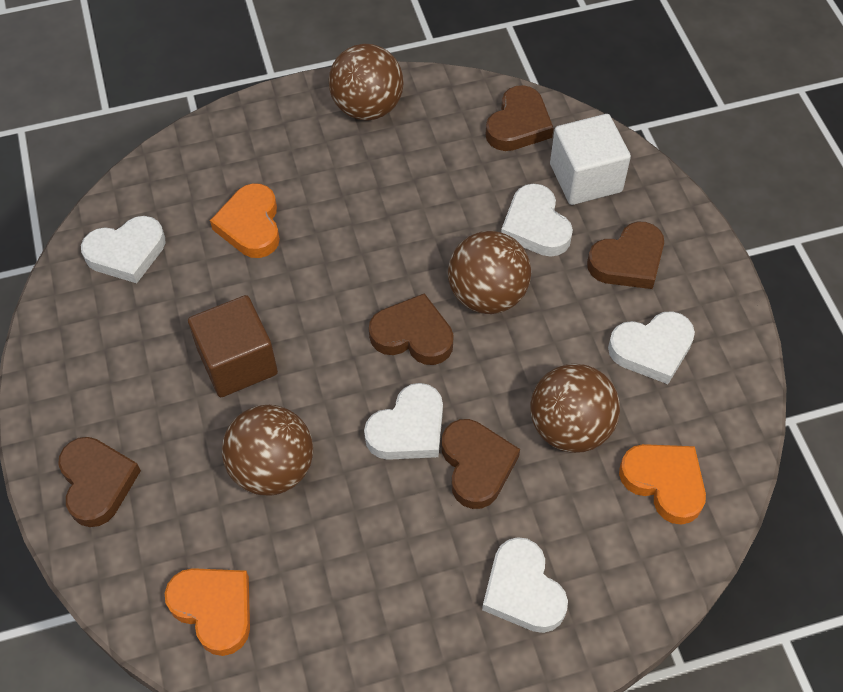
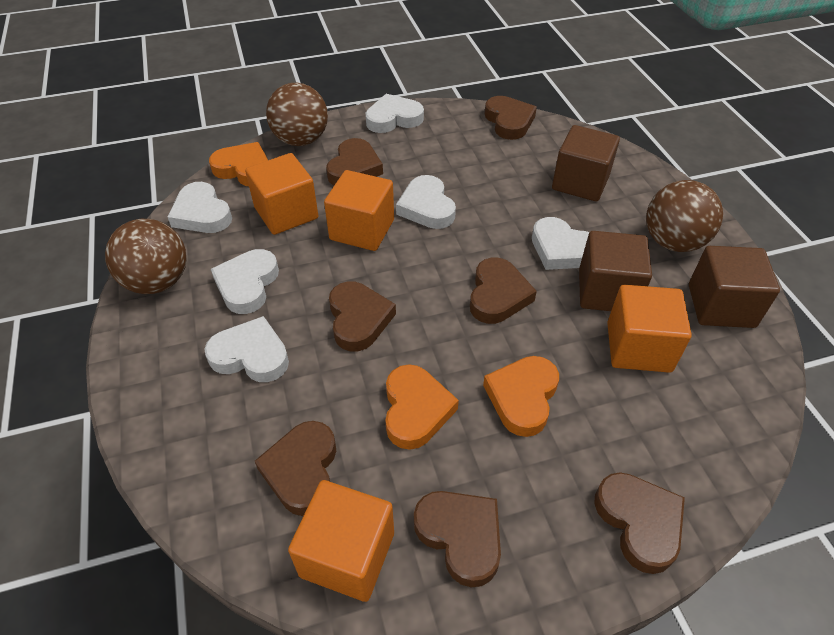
brown ball: 4 -> 3
brown cube: 1 -> 3
brown heart: 5 -> 7
orange cube: 0 -> 4
white cube: 1 -> 0
white heart: 5 -> 6

